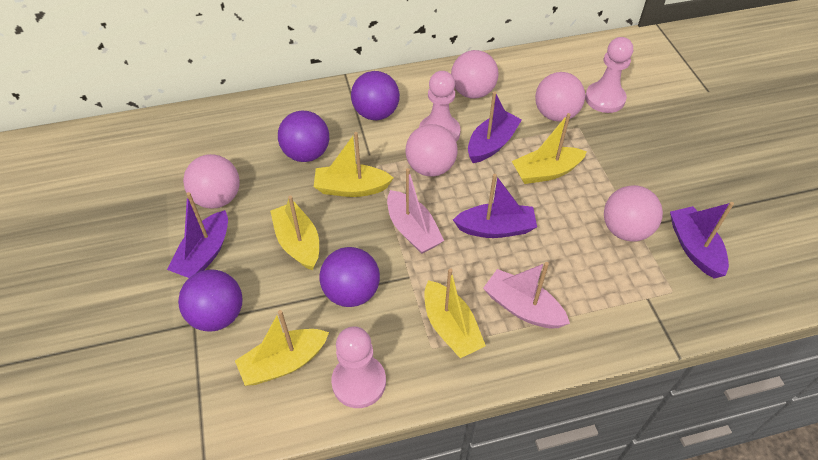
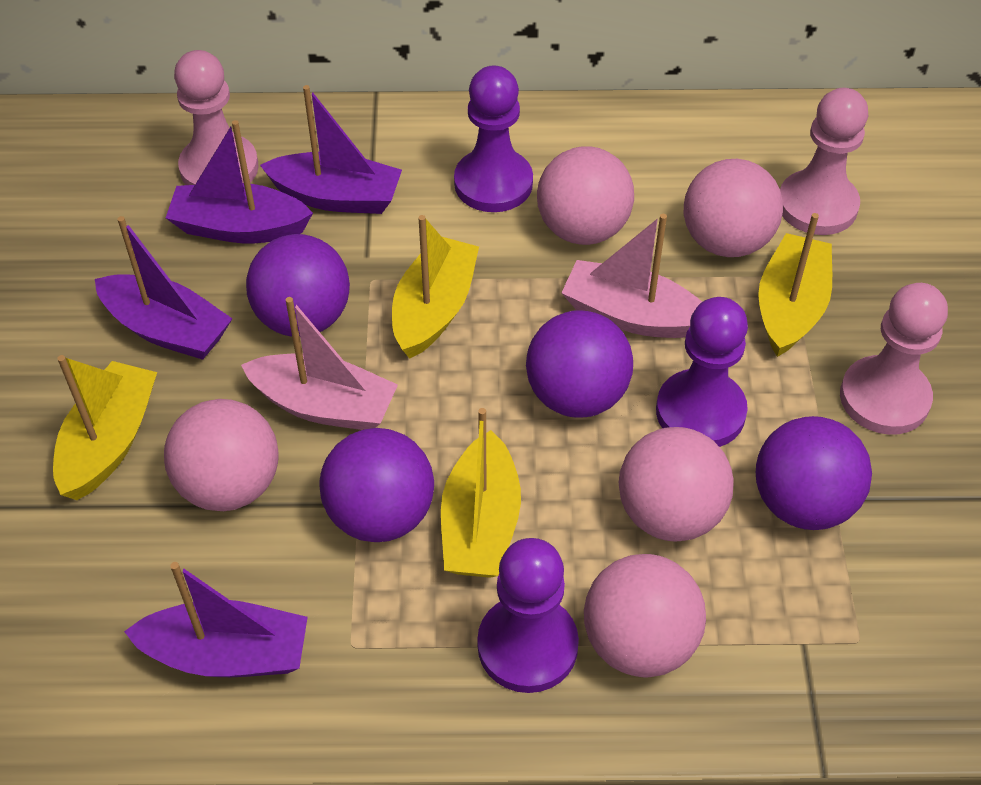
purple pawn: 0 -> 3
yellow boat: 5 -> 4

